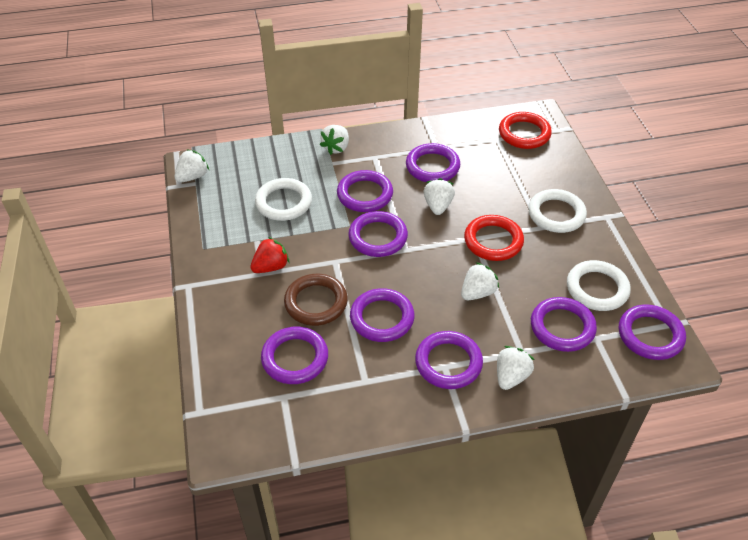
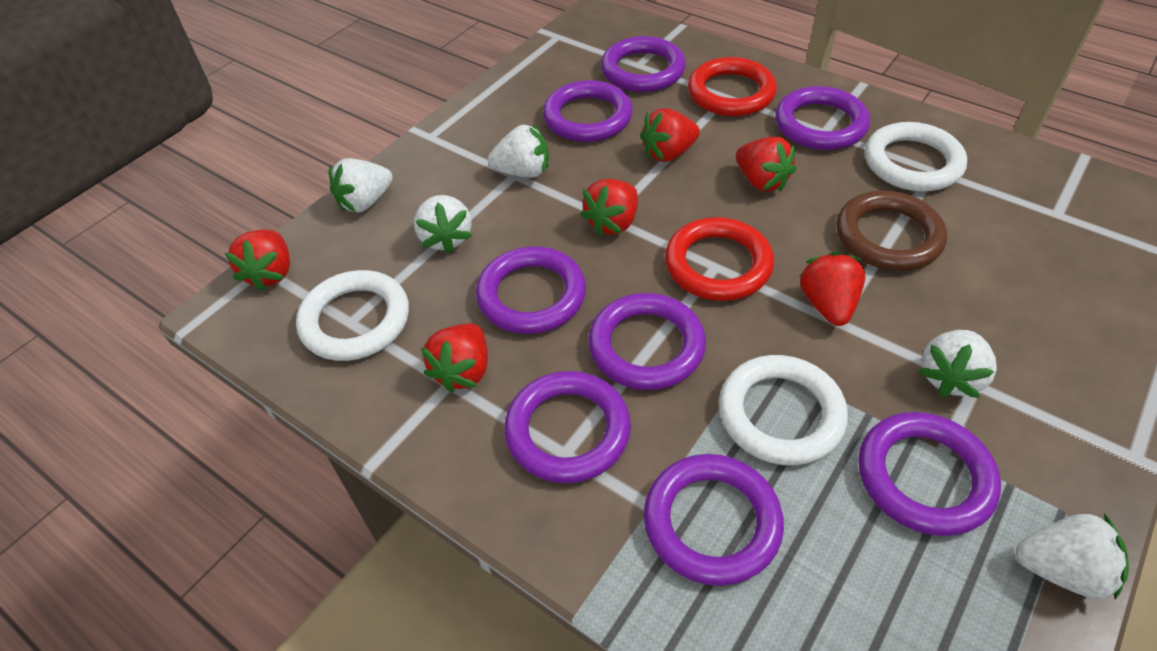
red strawberry: 1 -> 6

